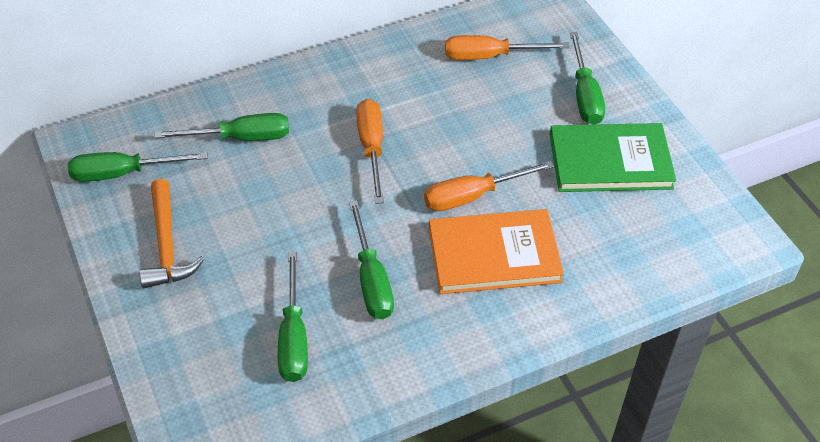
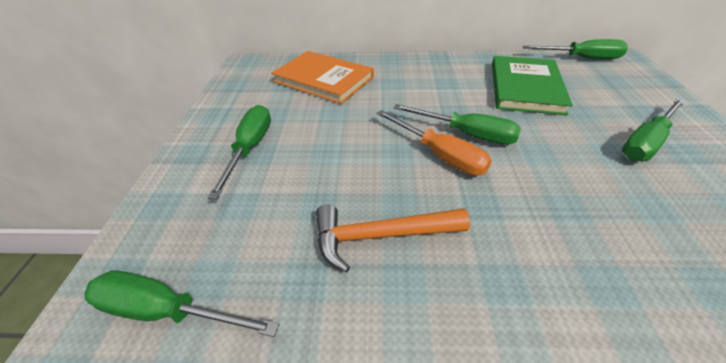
orange screwdriver: 3 -> 1

